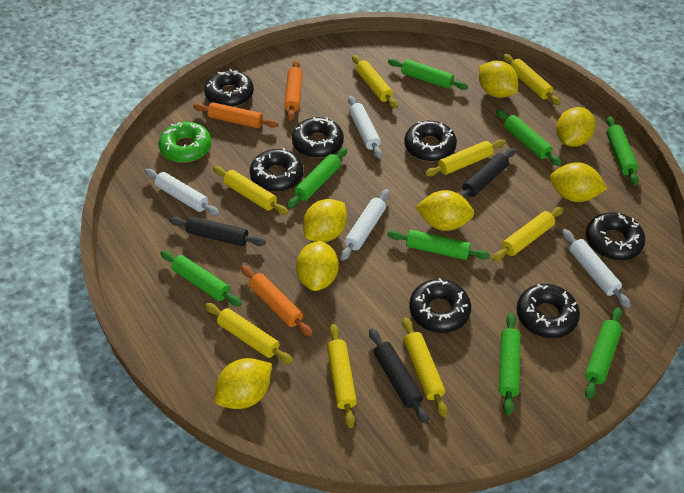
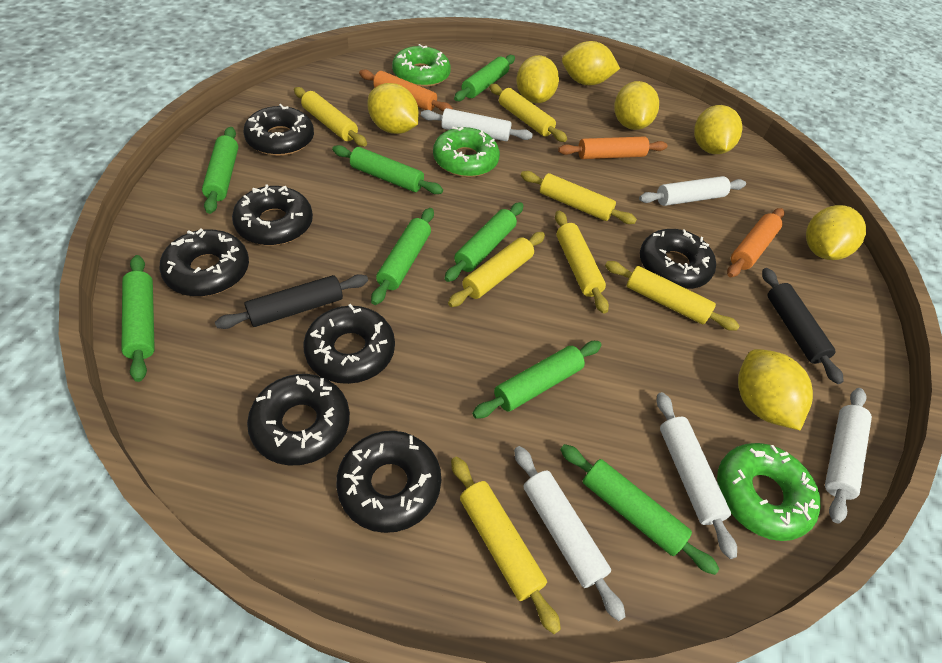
black rolling pin: 3 -> 2
green donut: 1 -> 3
white rolling pin: 4 -> 5
yellow rolling pin: 8 -> 7

